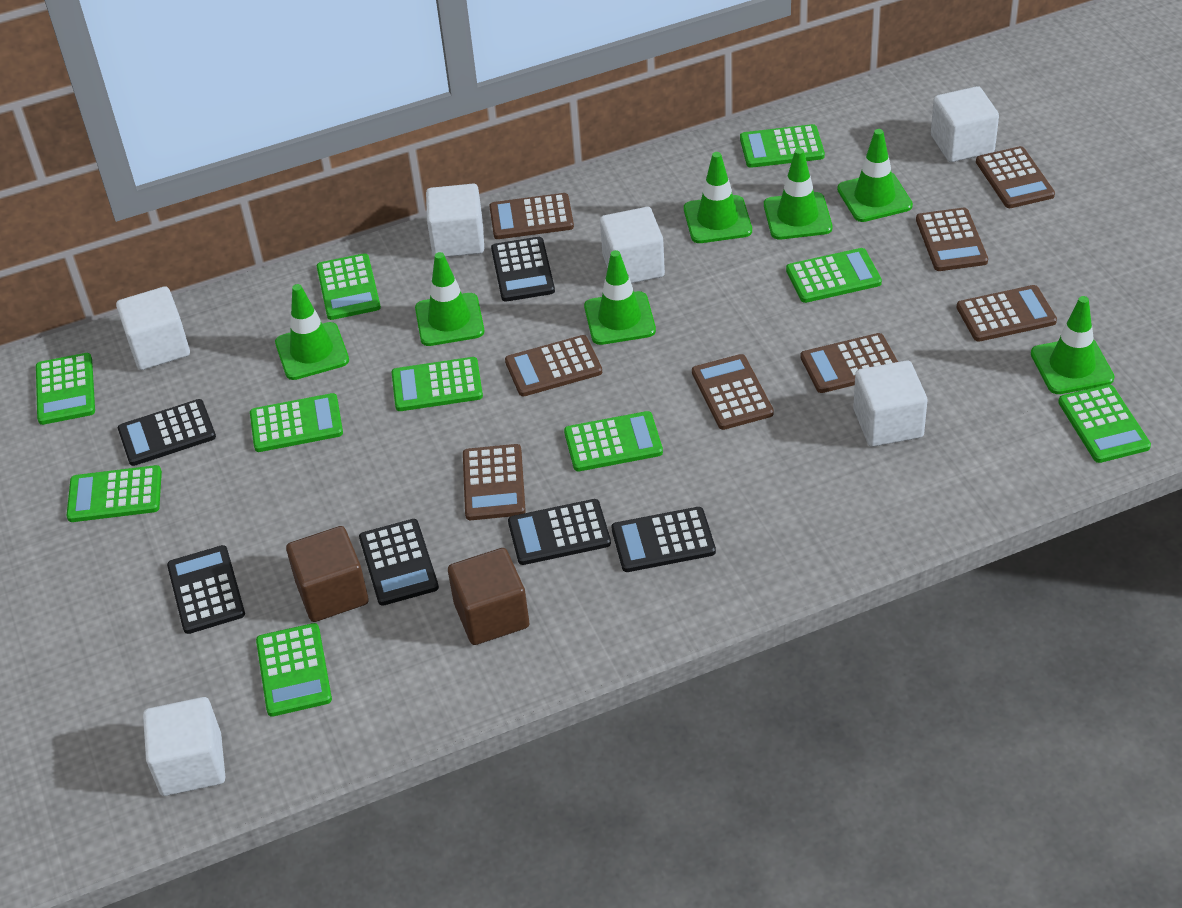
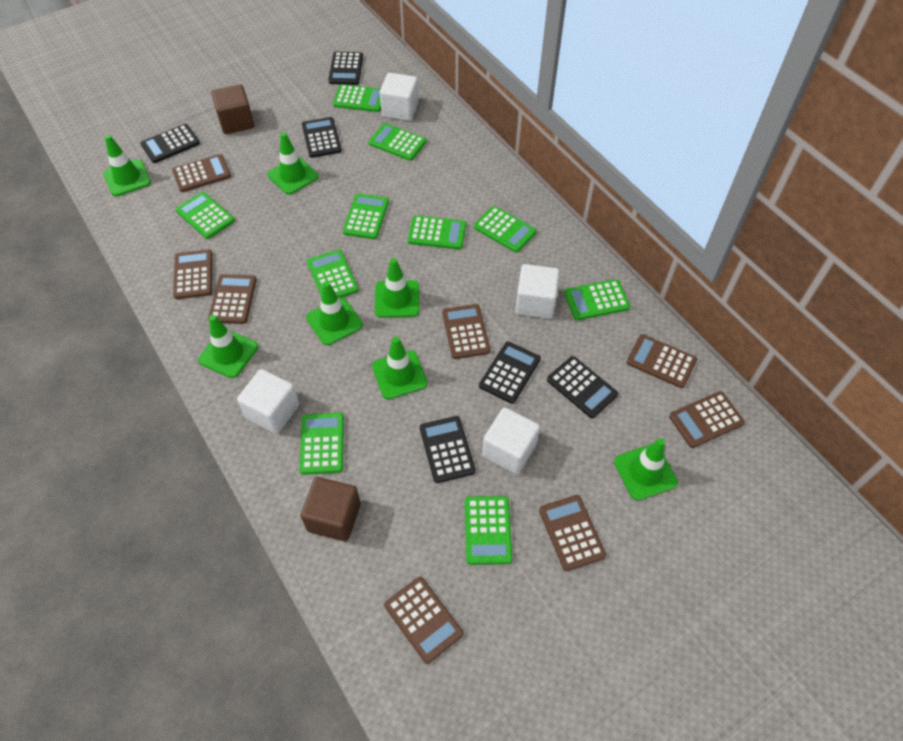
white cube: 6 -> 4

